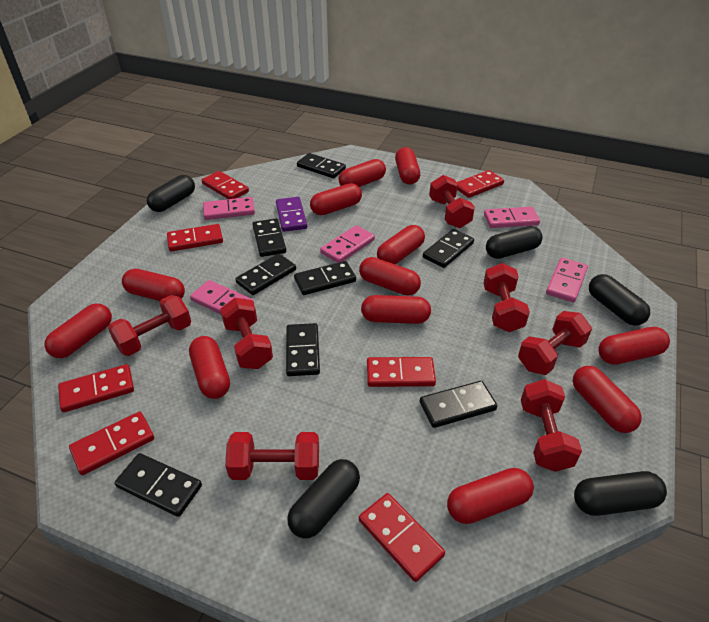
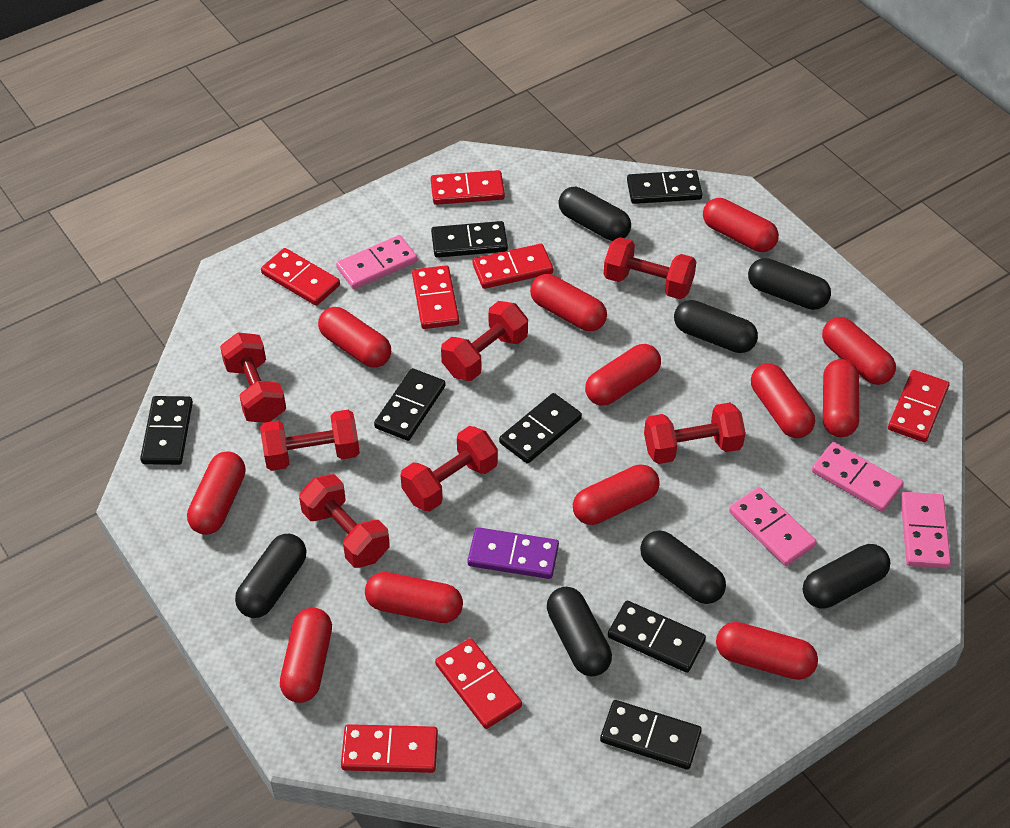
black capsule: 5 -> 7
black domino: 8 -> 7
pink domino: 5 -> 4

